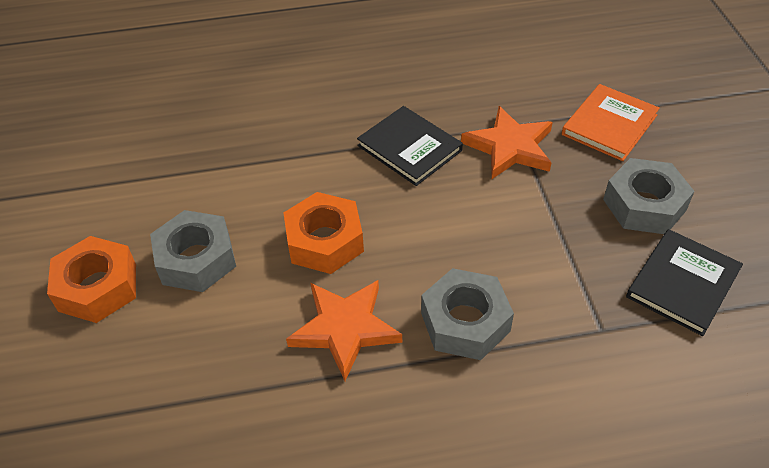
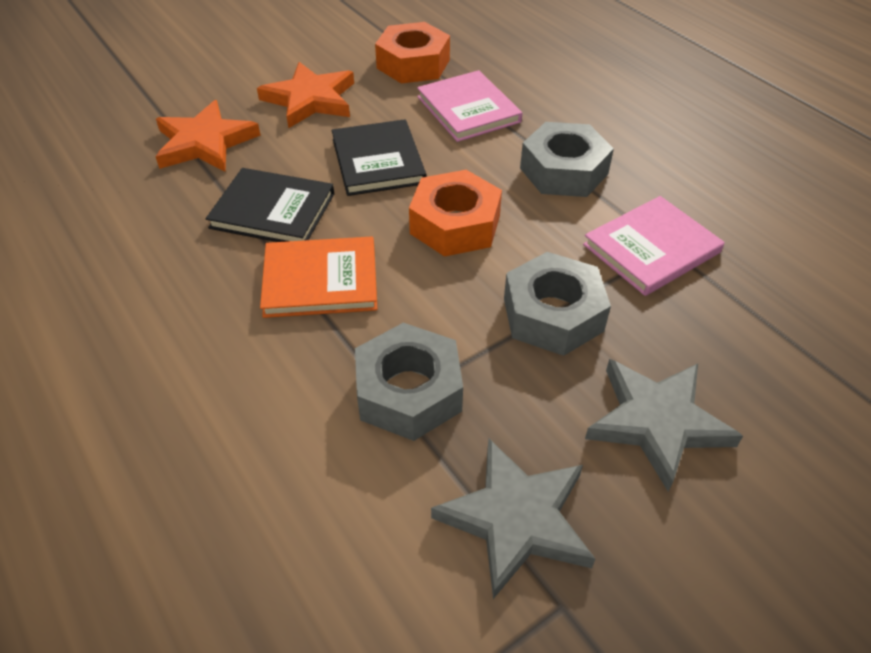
grey star: 0 -> 2
pink book: 0 -> 2

